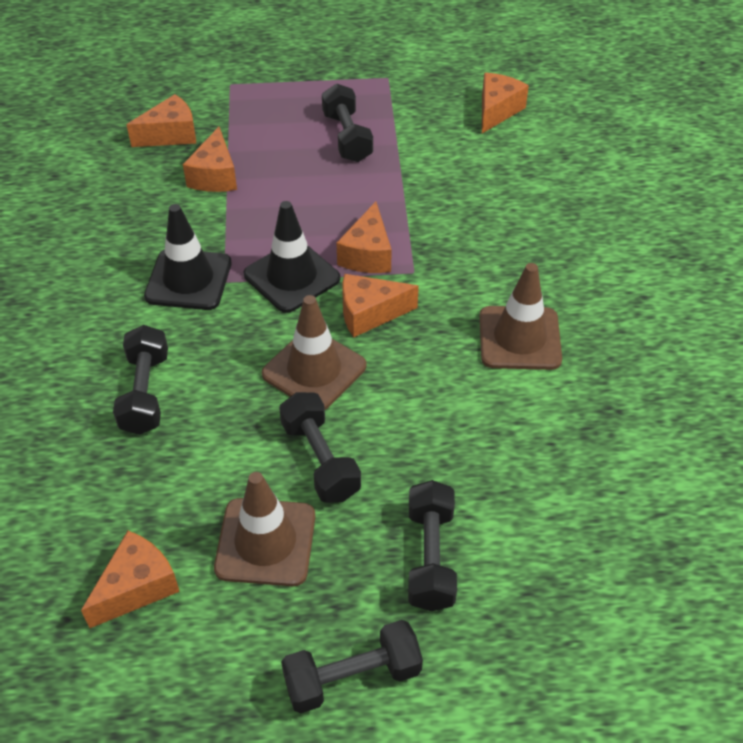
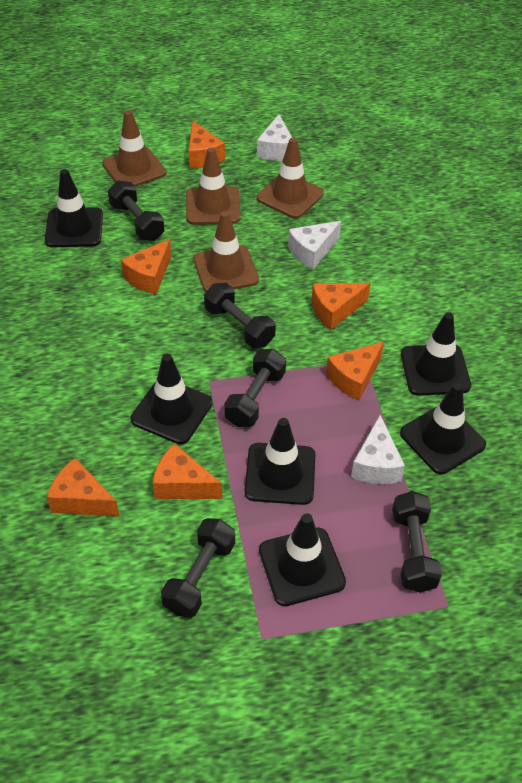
black traffic cone: 2 -> 6
brown traffic cone: 3 -> 4
white cheese: 0 -> 3

